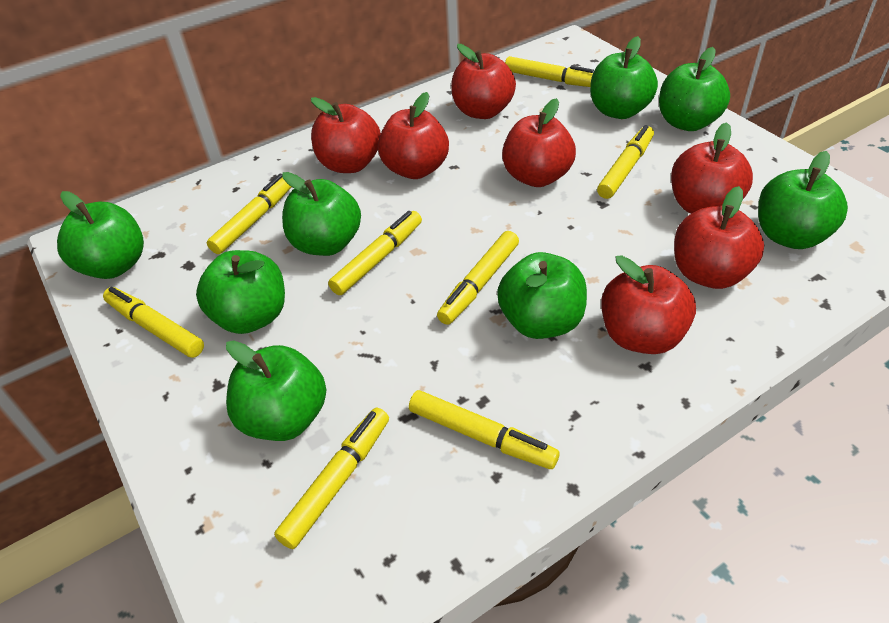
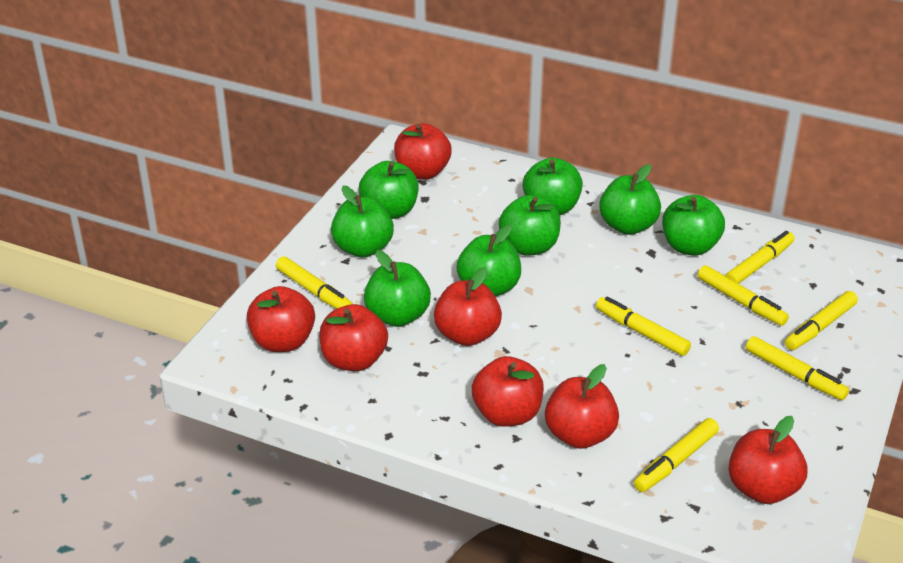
yellow marker: 8 -> 7

